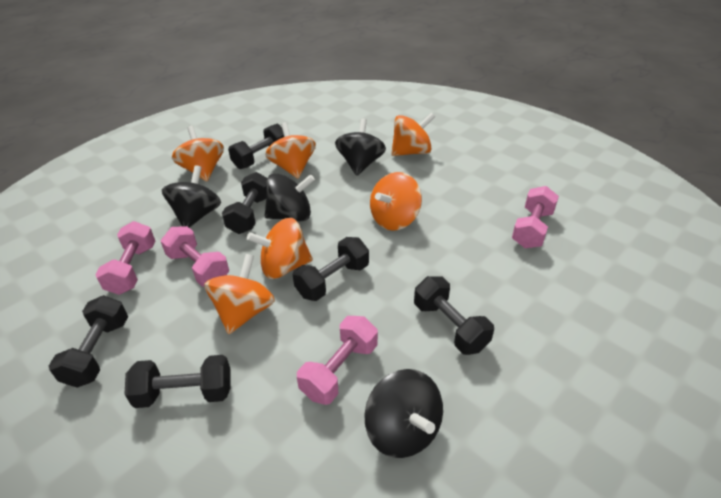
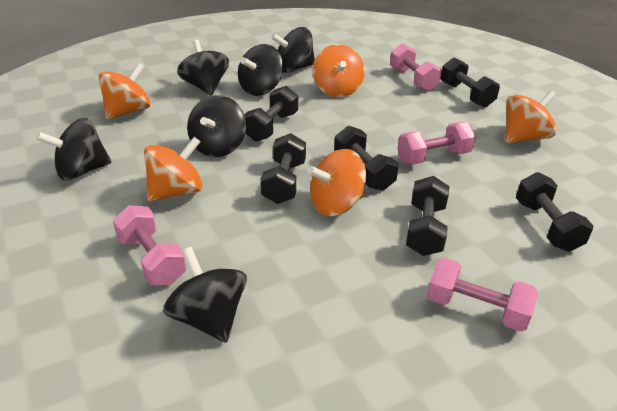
black spinning top: 4 -> 6
orange spinning top: 6 -> 5

